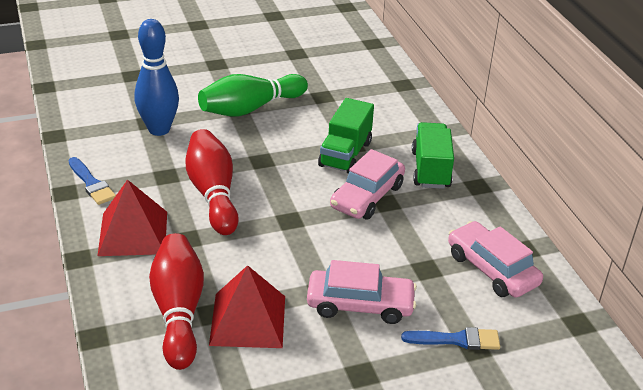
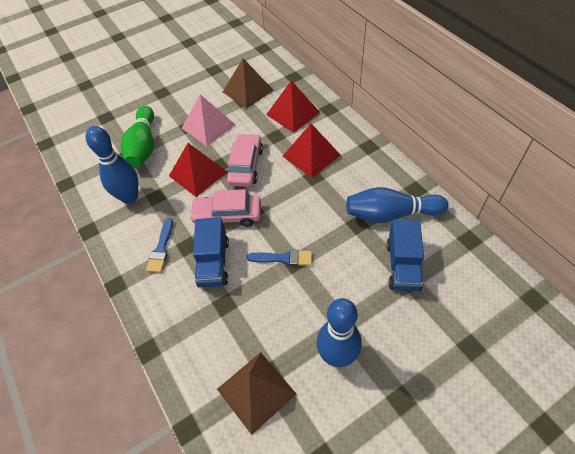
blue bowling pin: 1 -> 3
blue truck: 0 -> 2
brown pyramid: 0 -> 2
green truck: 2 -> 0
pink car: 3 -> 2
pink pyramid: 0 -> 1
red bowling pin: 2 -> 0
red pyramid: 2 -> 3

